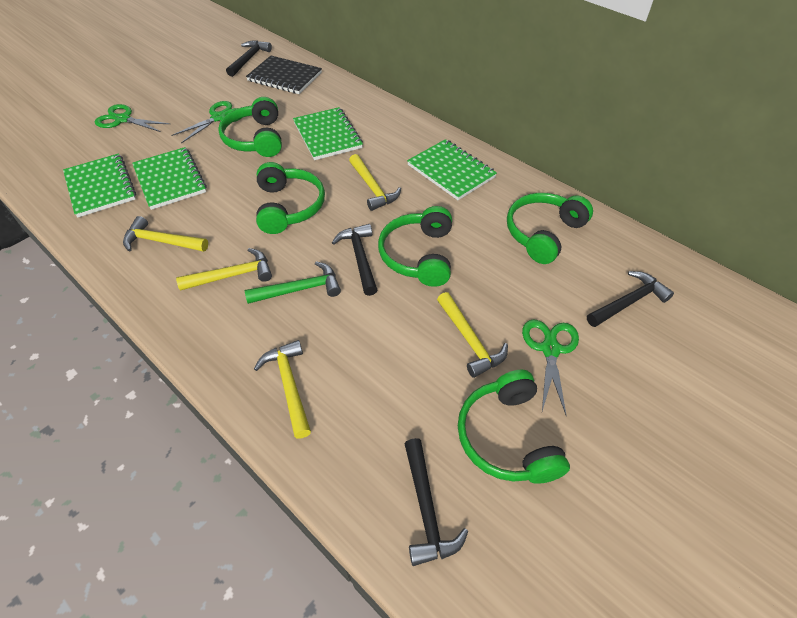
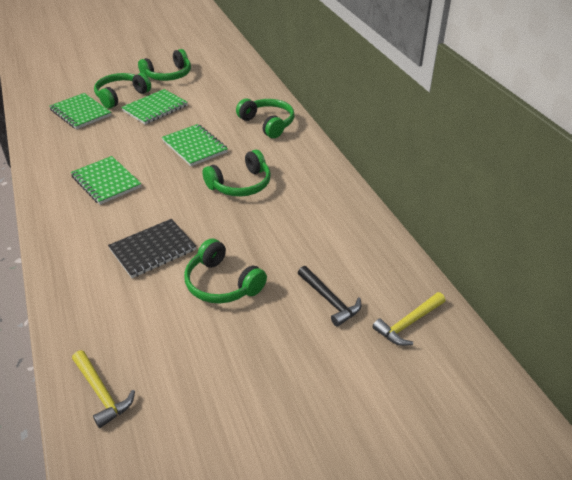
black hammer: 4 -> 1
green hammer: 1 -> 0
green scissors: 3 -> 0
yellow hammer: 5 -> 2

